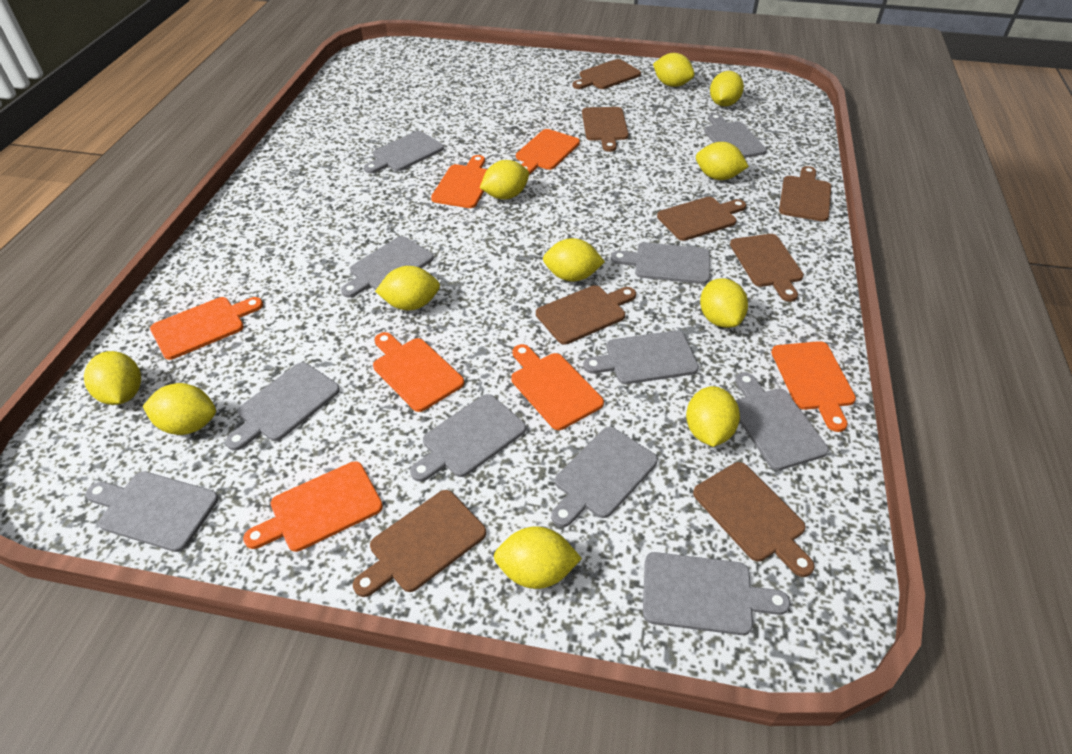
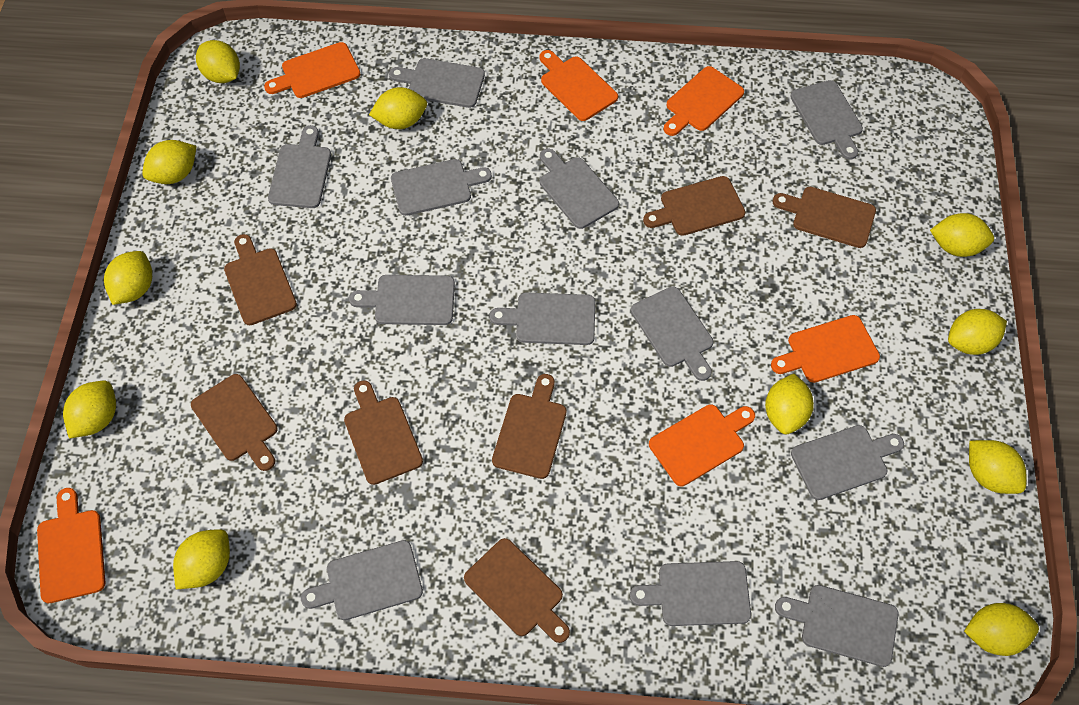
brown cutting board: 8 -> 7
grey cutting board: 11 -> 12
orange cutting board: 7 -> 6

